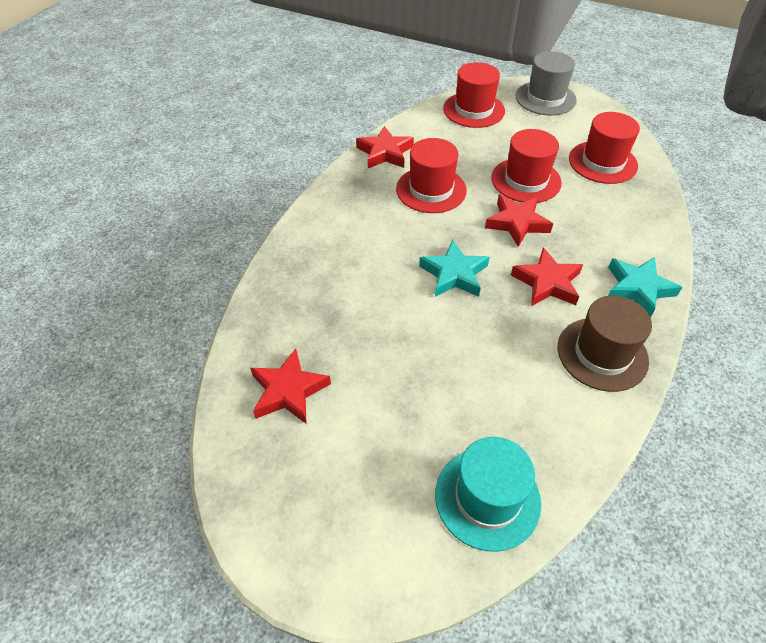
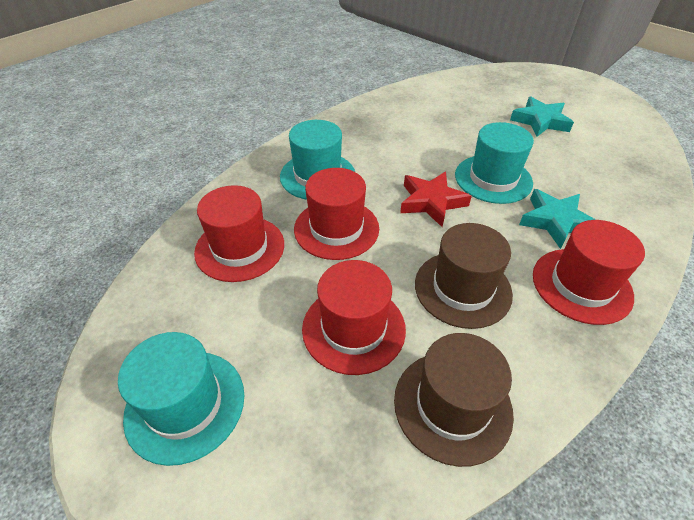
brown hat: 1 -> 2
grey hat: 1 -> 0
red star: 4 -> 1
turquoise hat: 1 -> 3

